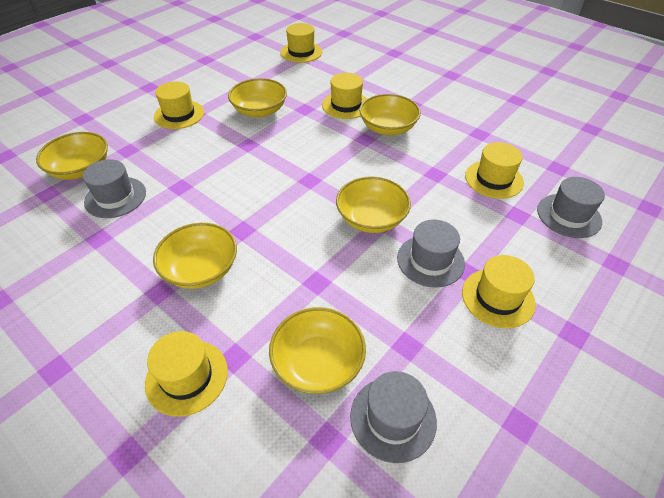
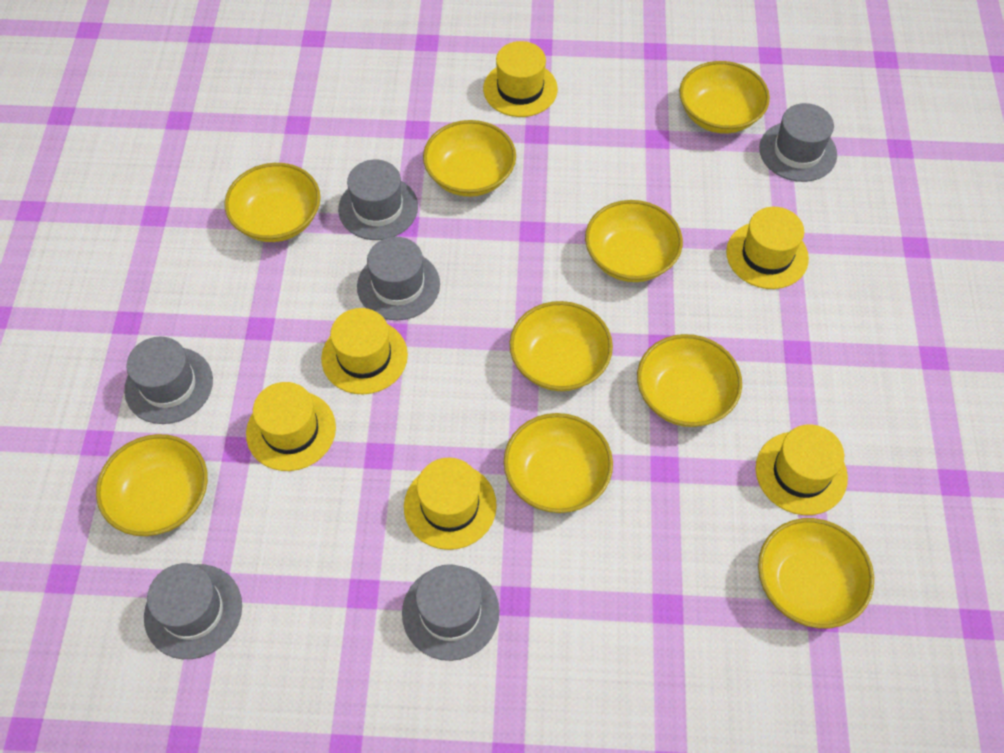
grey hat: 4 -> 6
yellow bowl: 6 -> 9

